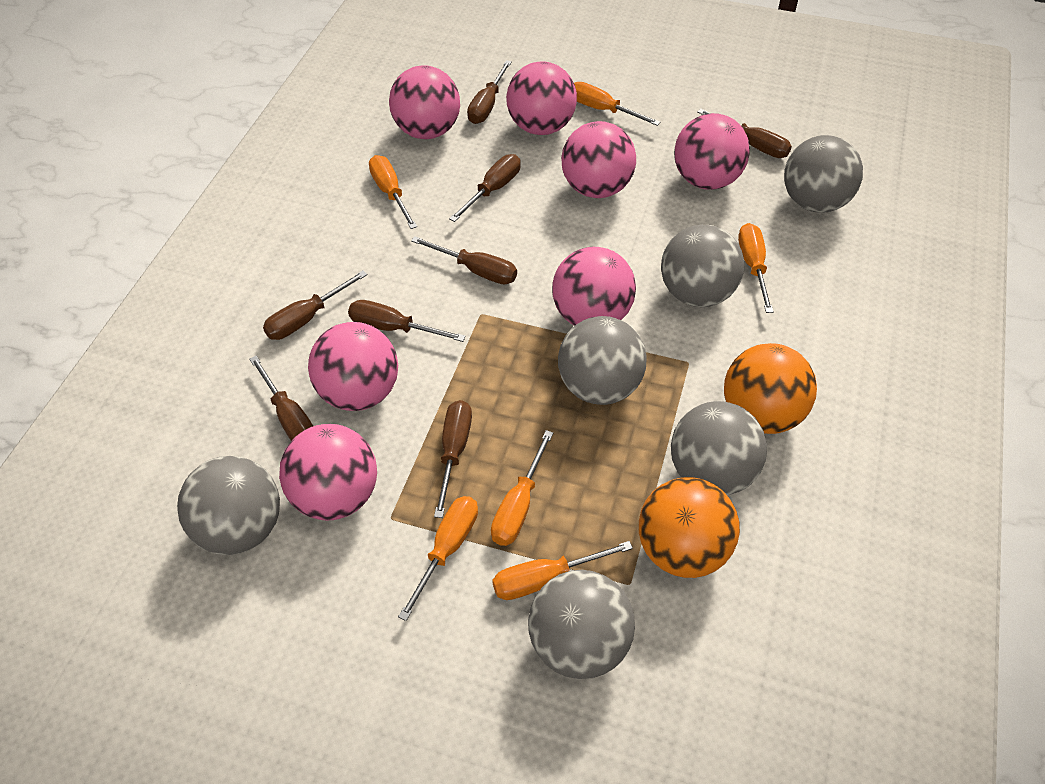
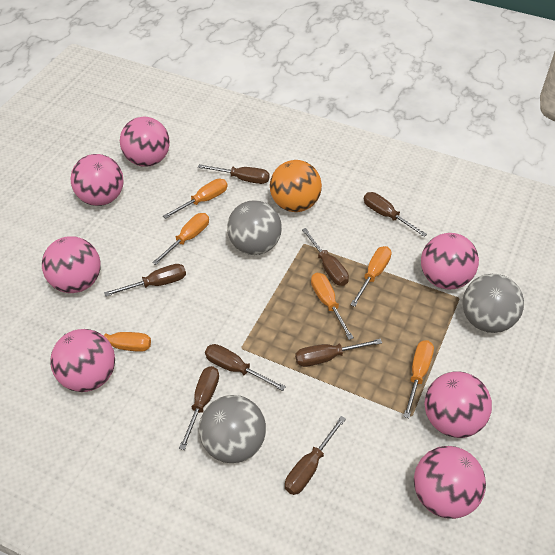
grey ball: 6 -> 3
orange ball: 2 -> 1

